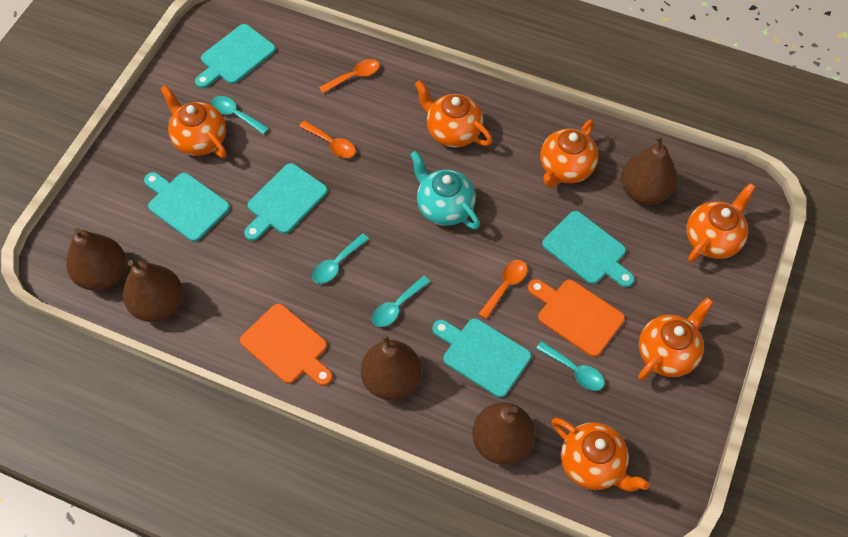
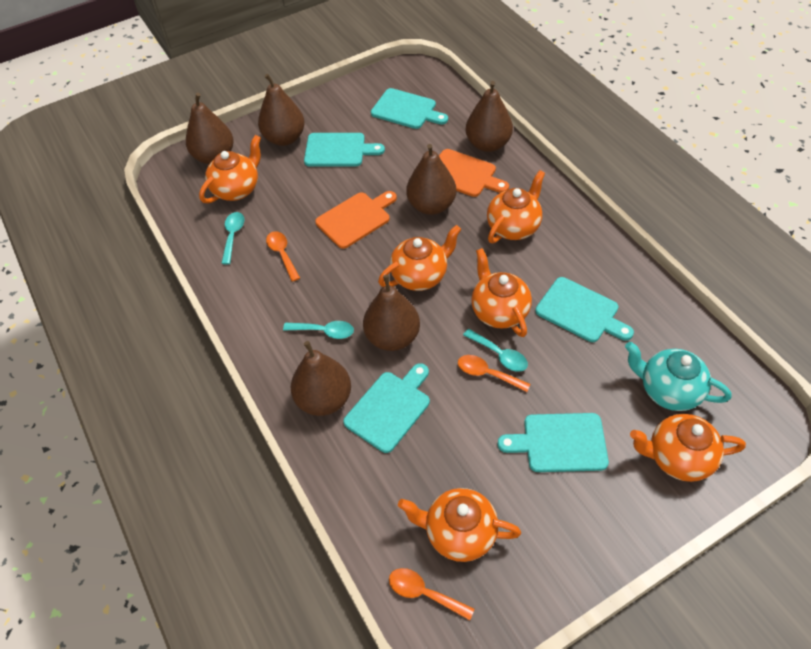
brown pear: 5 -> 6
turquoise spoon: 4 -> 3

